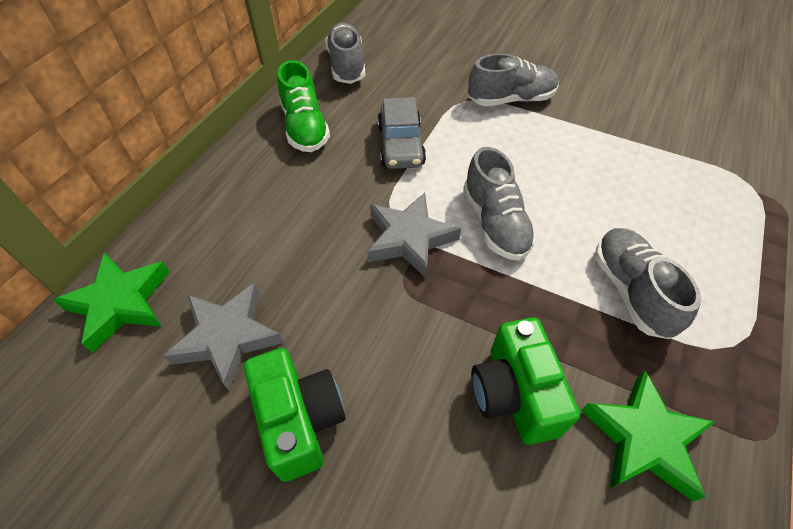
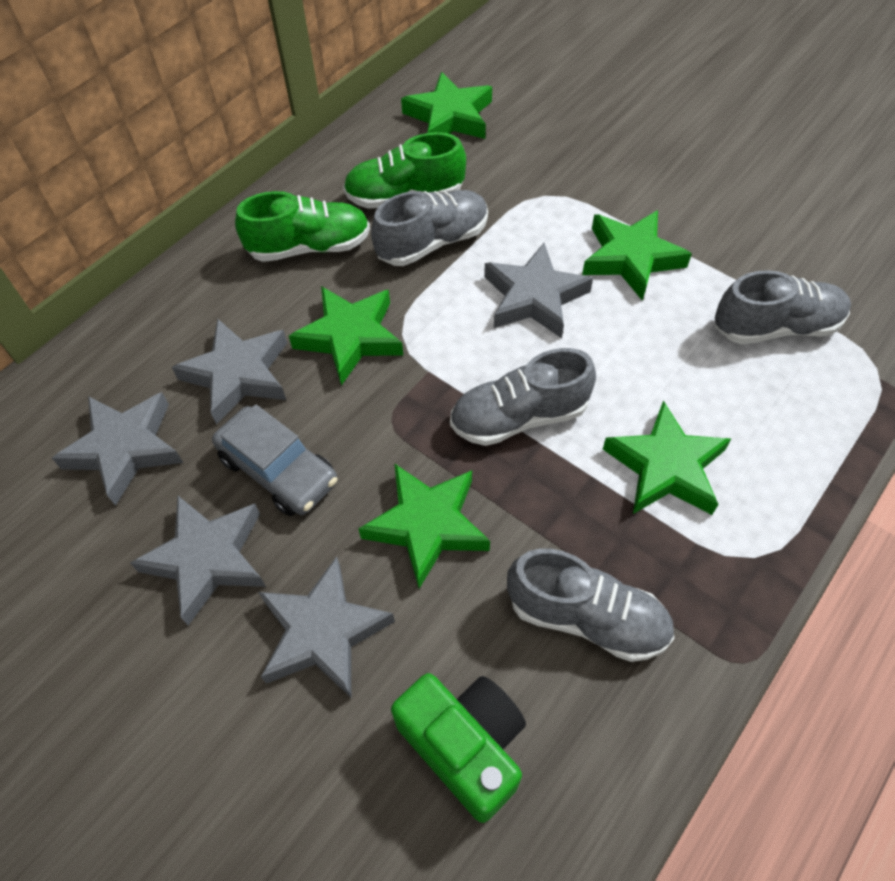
green camera: 2 -> 1
green shoe: 1 -> 2
green star: 2 -> 5
grey star: 2 -> 5

